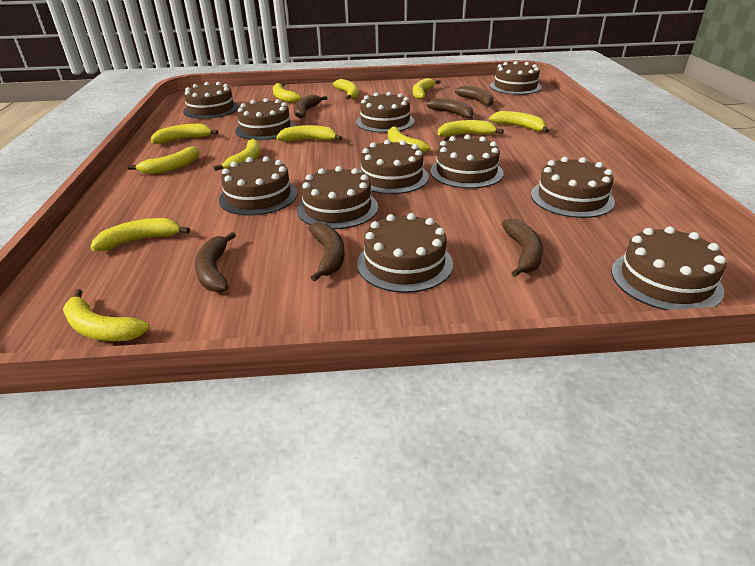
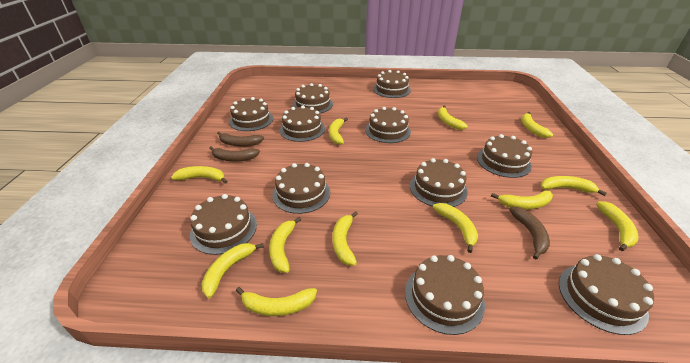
brown banana: 6 -> 3

